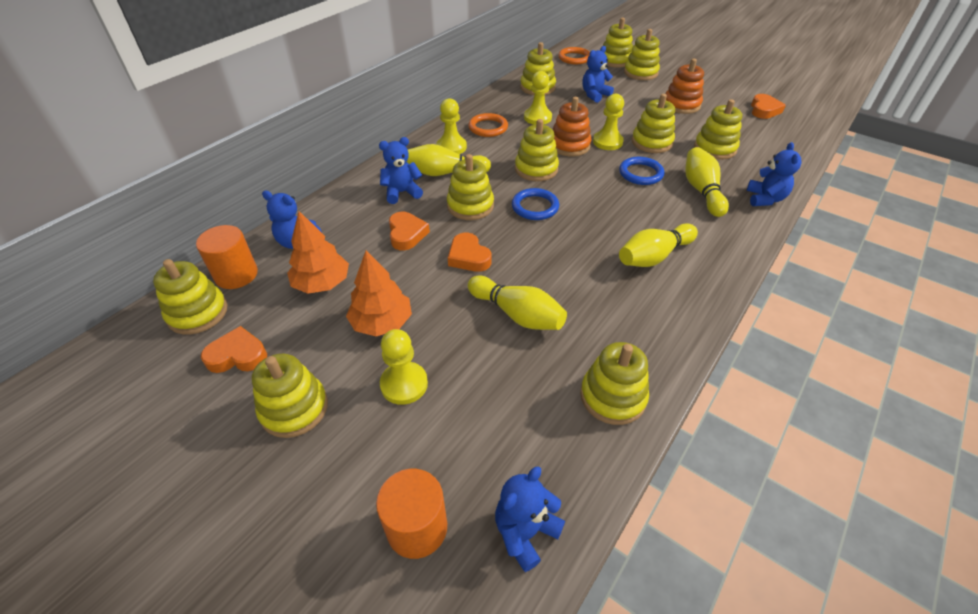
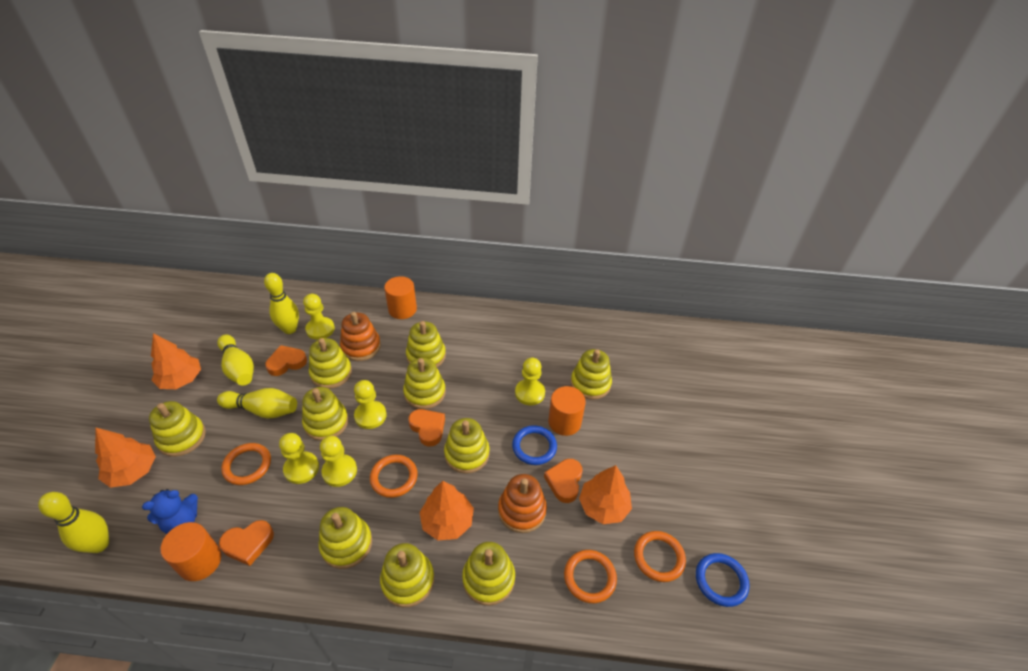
blue teddy bear: 5 -> 1
orange cylinder: 2 -> 3
orange ring: 2 -> 4
orange tree: 2 -> 4
yellow pawn: 4 -> 5

